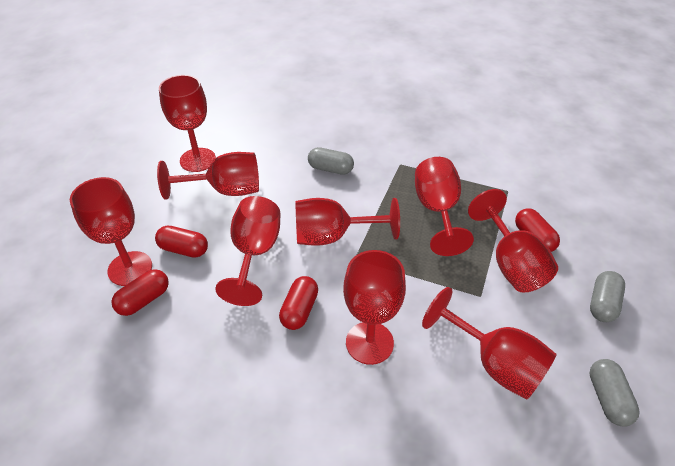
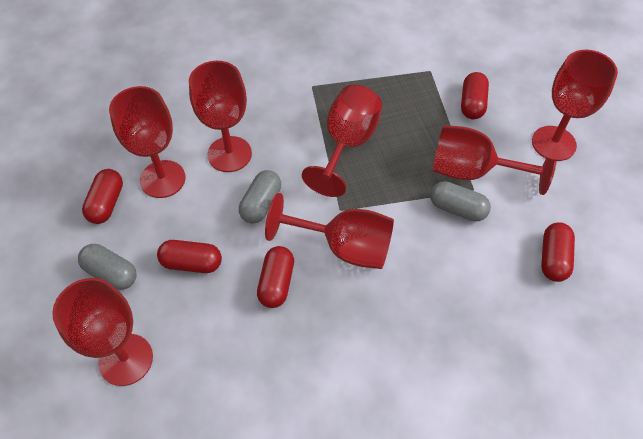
red capsule: 4 -> 5
red goblet: 9 -> 7

